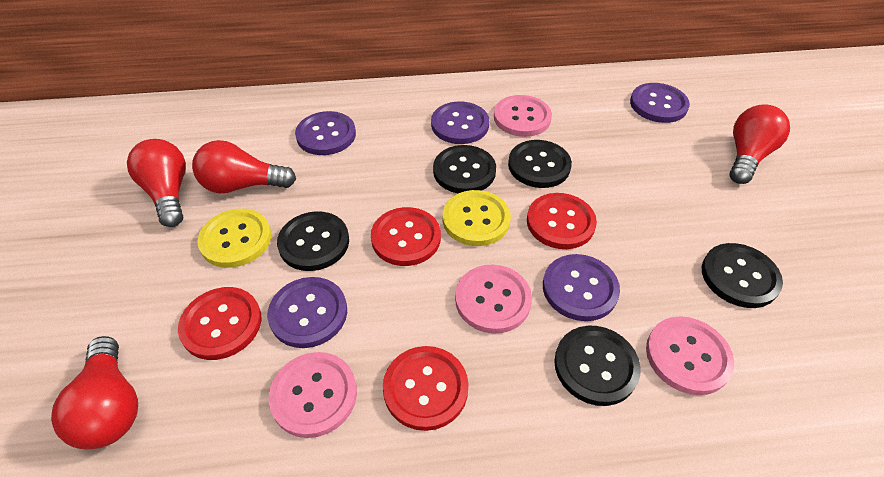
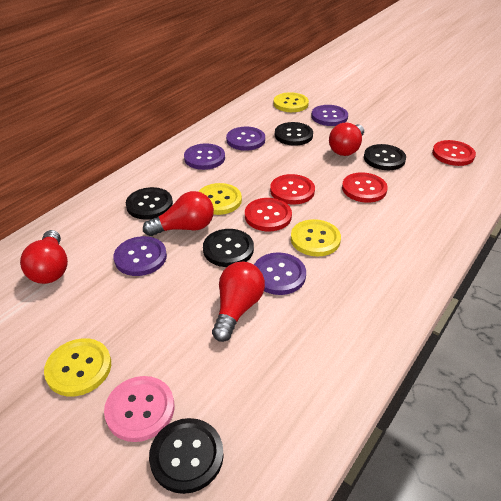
pink button: 4 -> 1
yellow button: 2 -> 4

